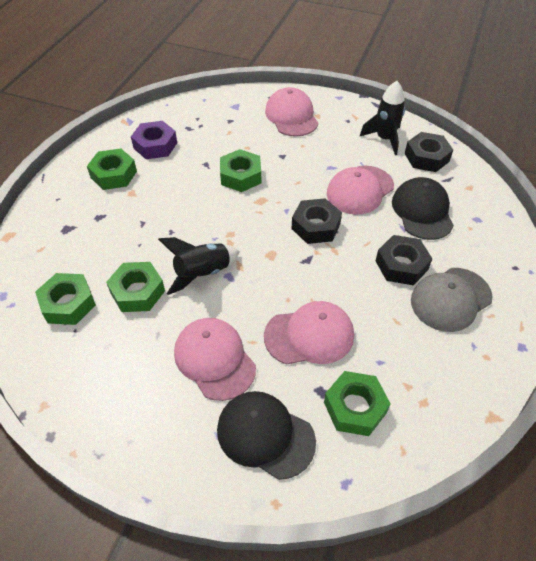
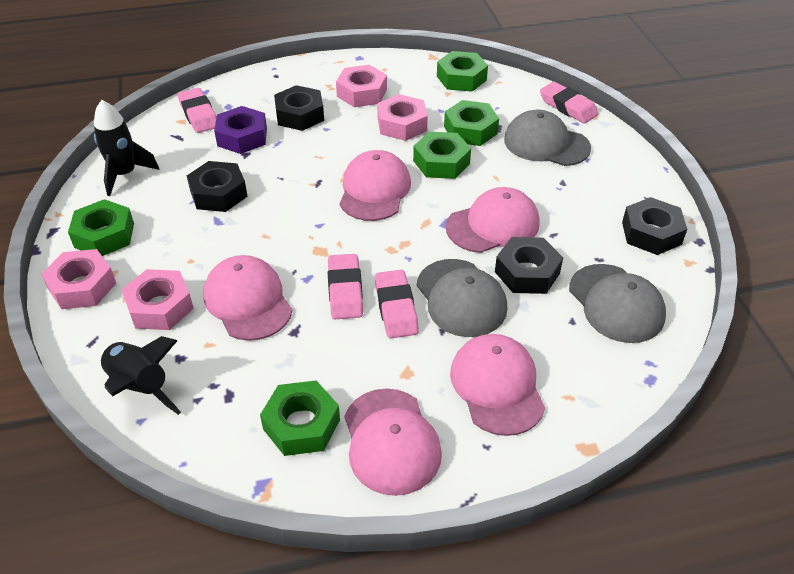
black cap: 2 -> 0
black nut: 3 -> 4
grey cap: 1 -> 3
pink cap: 4 -> 5
pink eraser: 0 -> 4
pink nut: 0 -> 4

